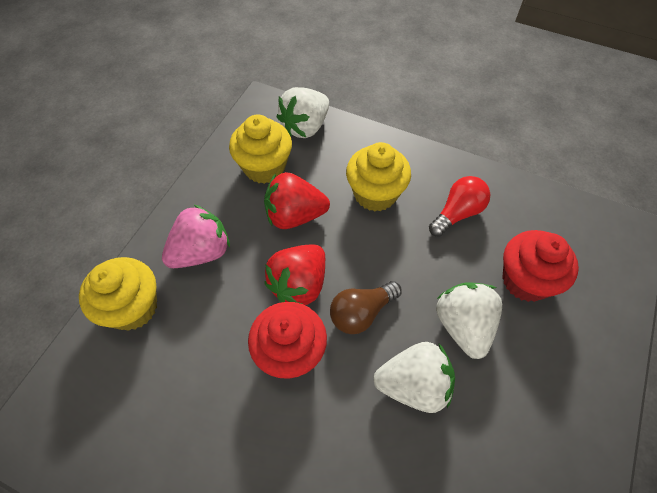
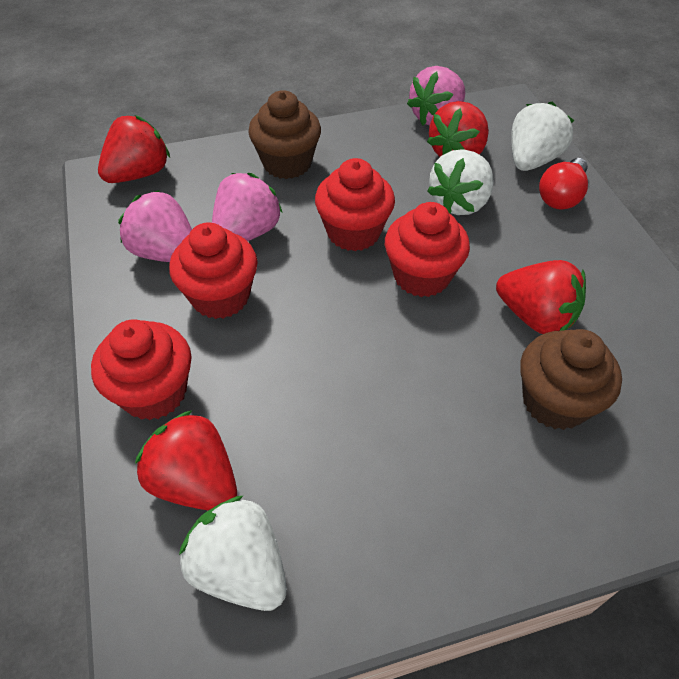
brown cupcake: 0 -> 2
brown light bulb: 1 -> 0
pink strawberry: 1 -> 3
red cupcake: 2 -> 4
red strawberry: 2 -> 4
yellow cupcake: 3 -> 0

